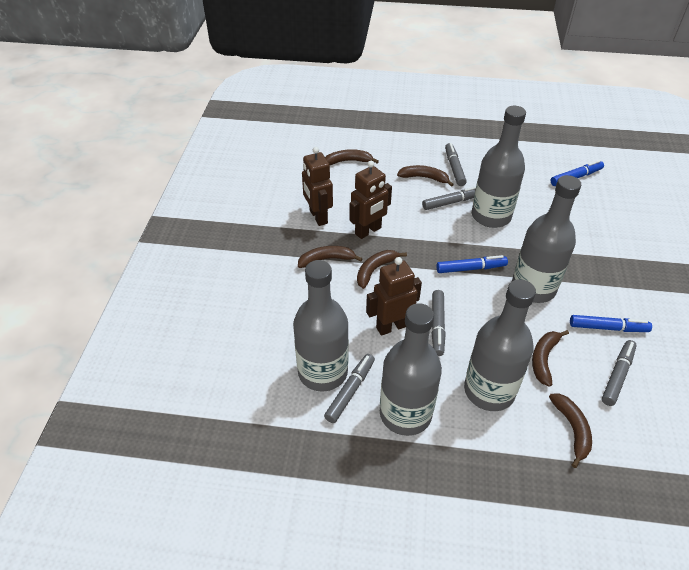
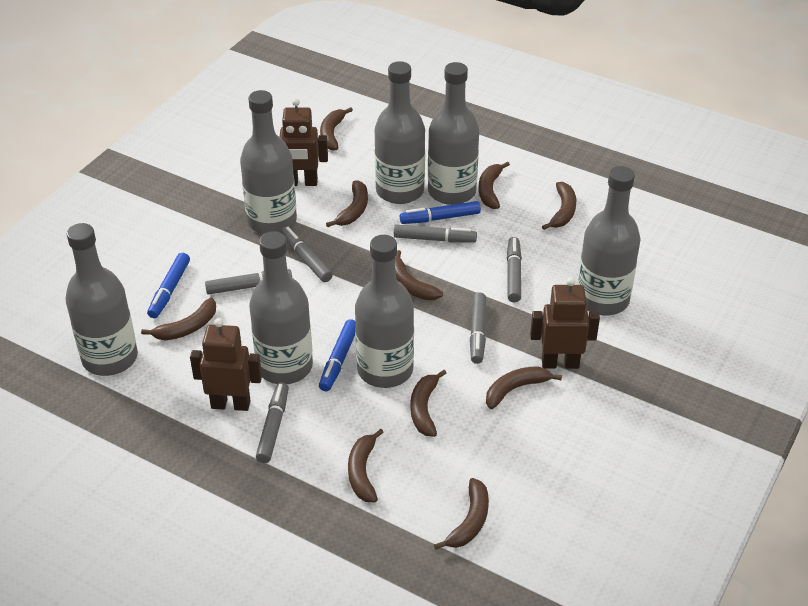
brown banana: 6 -> 10
grey bottle: 5 -> 7
grey marker: 5 -> 6

